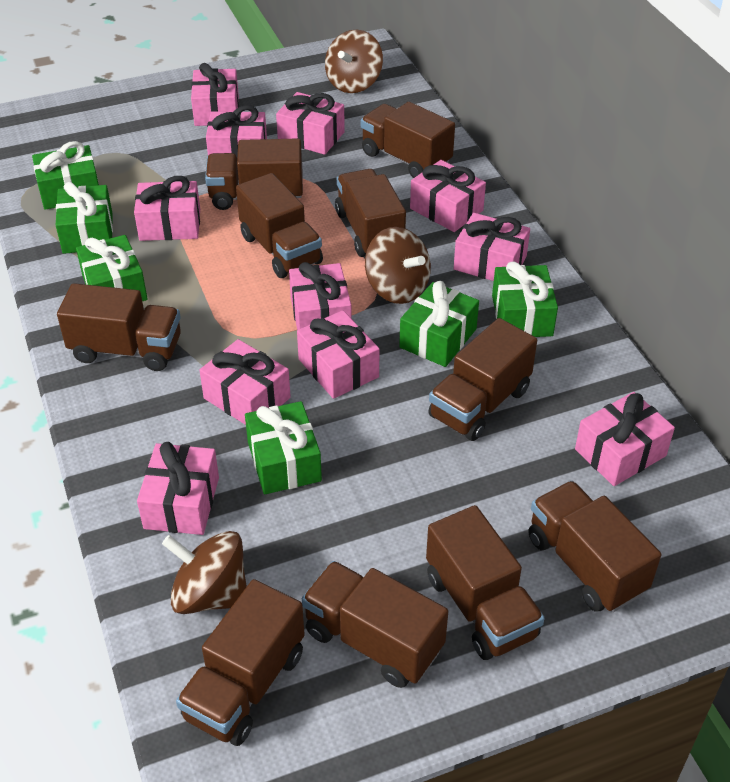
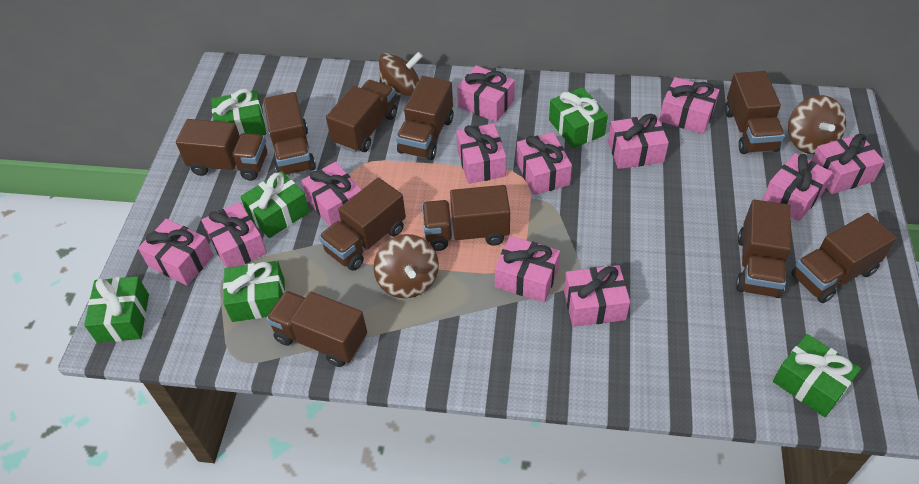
pink gift: 11 -> 12

